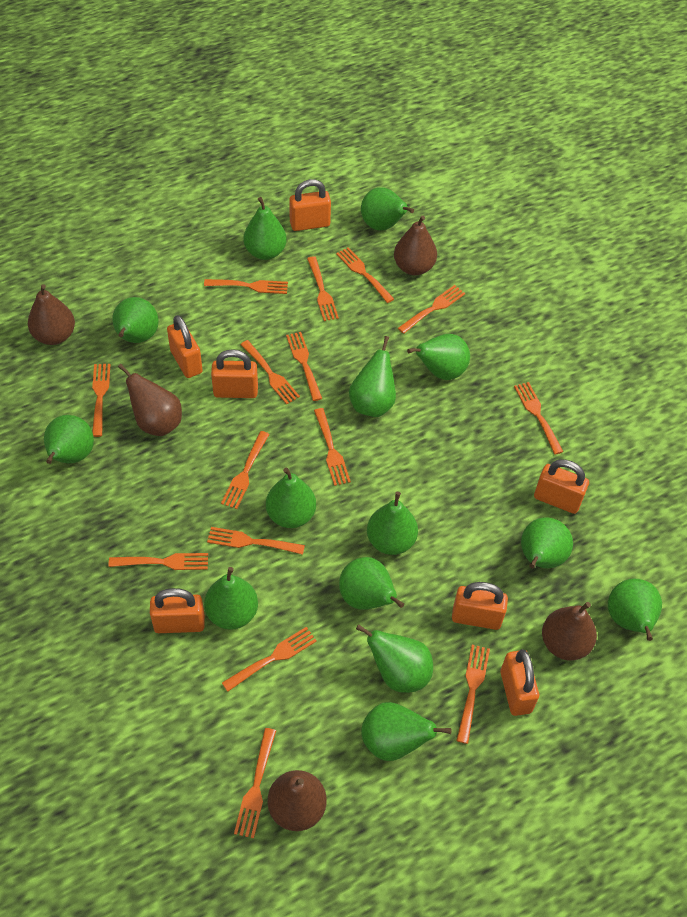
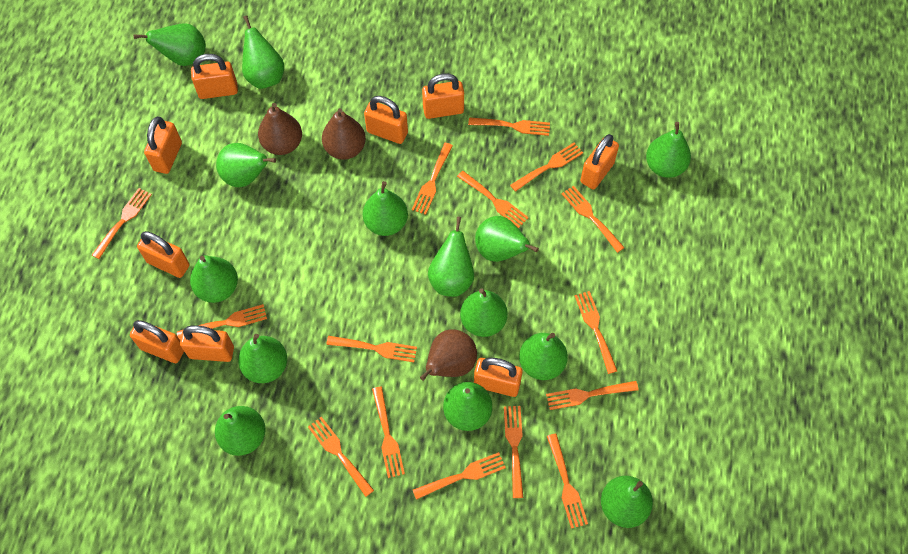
brown pear: 5 -> 3
orange padlock: 7 -> 9

